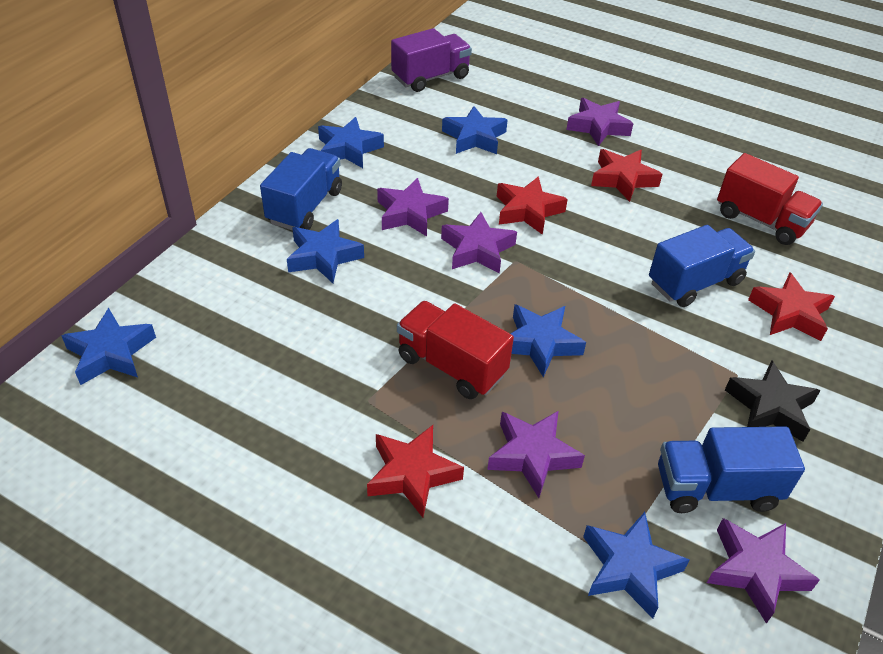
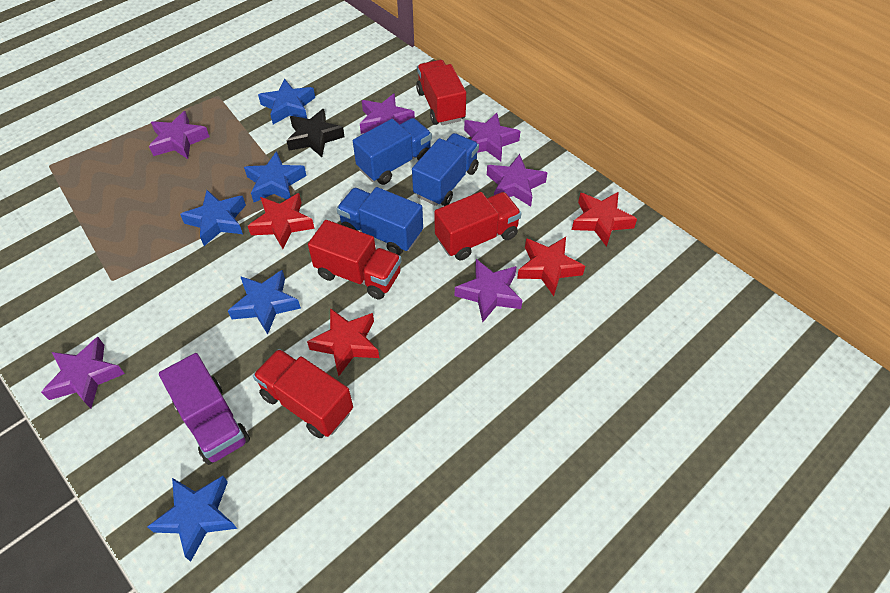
blue star: 6 -> 5
purple star: 5 -> 6
red truck: 2 -> 4

